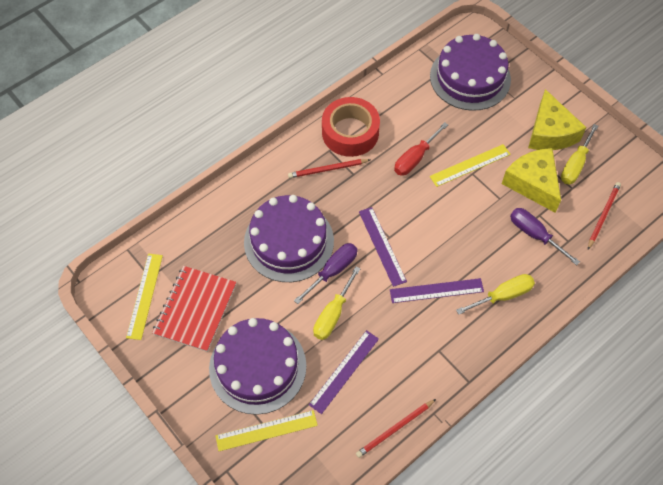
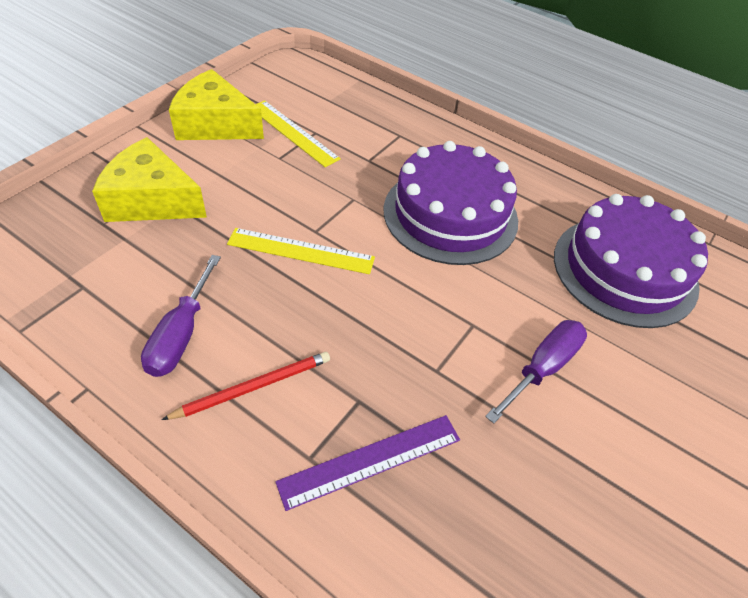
purple cake: 3 -> 2
purple ruler: 3 -> 1
red notebook: 1 -> 0
red pencil: 3 -> 1
red screwdriver: 1 -> 0
red tape: 1 -> 0
yellow ruler: 3 -> 2
yellow screwdriver: 3 -> 0

